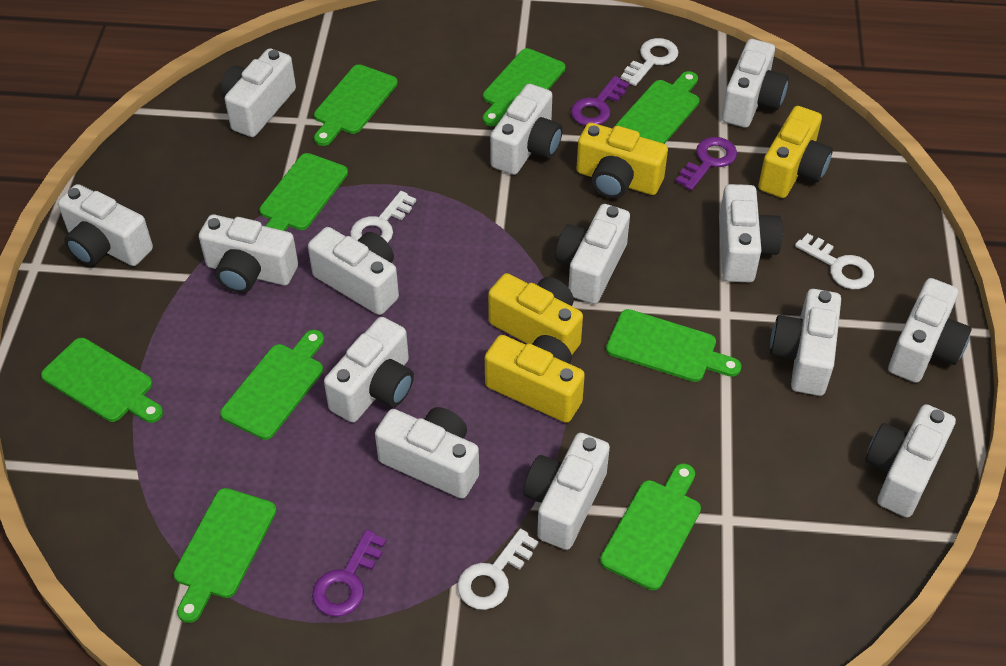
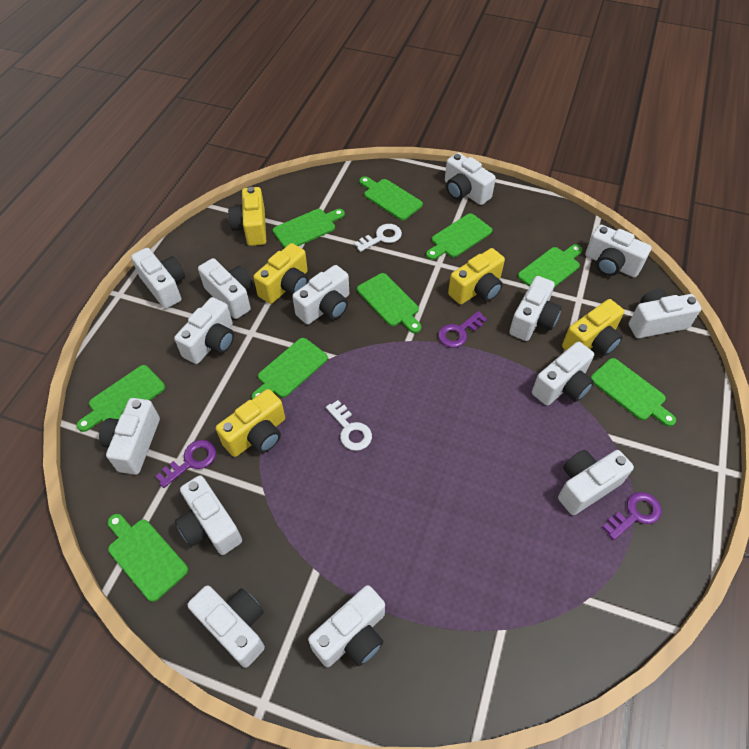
white key: 4 -> 2
yellow camera: 4 -> 5

